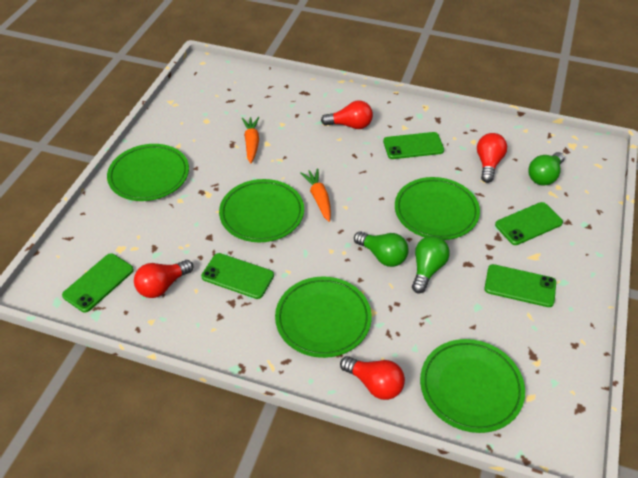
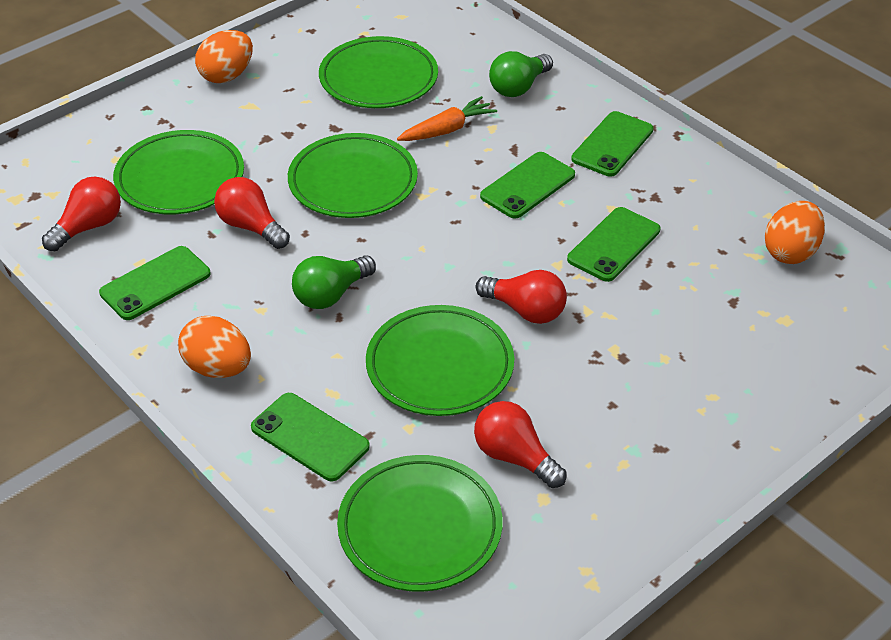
green light bulb: 3 -> 2
orange carrot: 2 -> 1
orange egg: 0 -> 3

